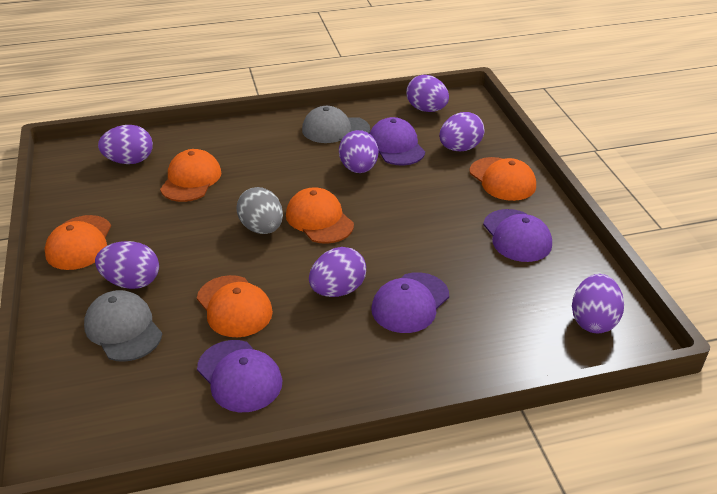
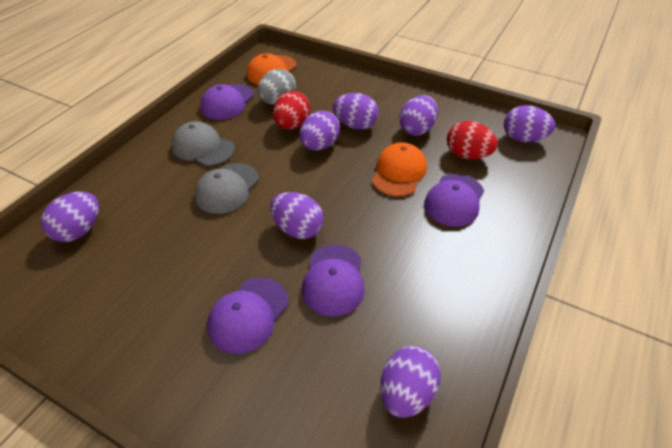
orange cap: 5 -> 2
red egg: 0 -> 2

